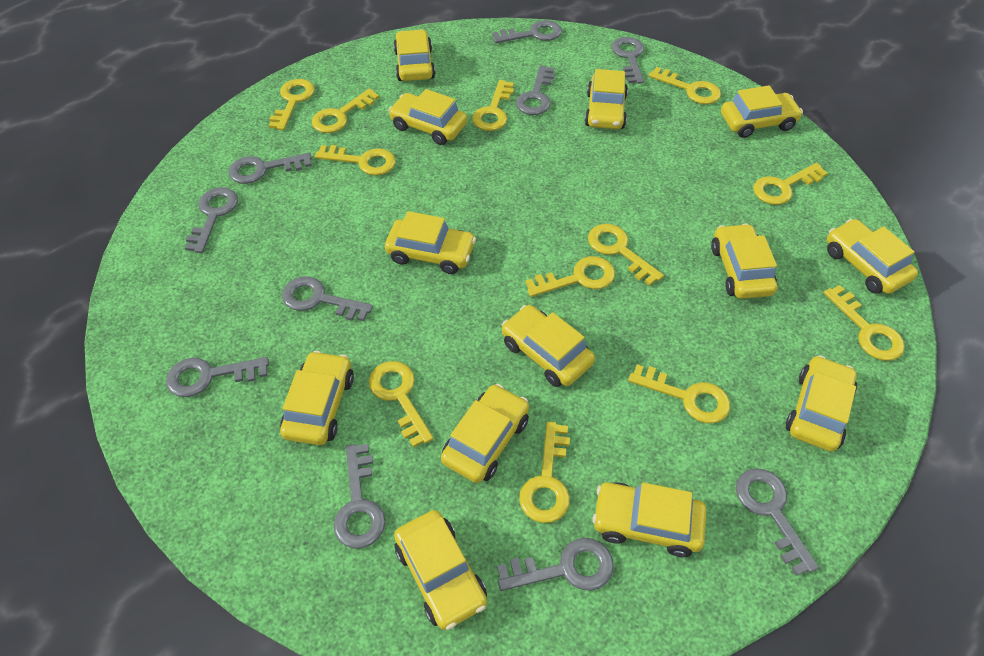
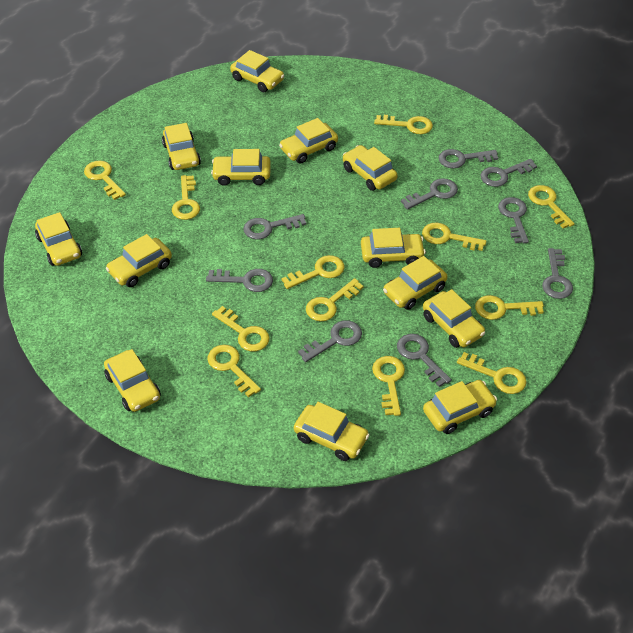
grey key: 10 -> 9

